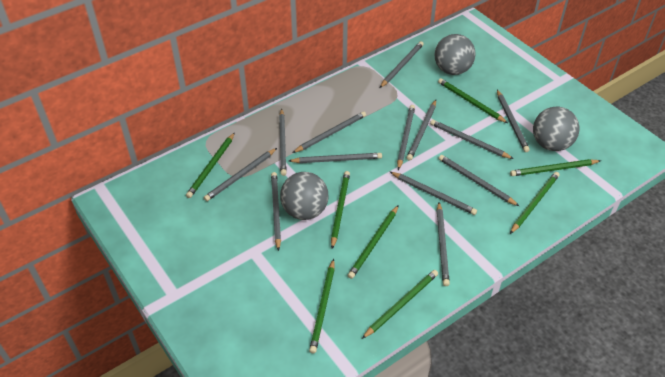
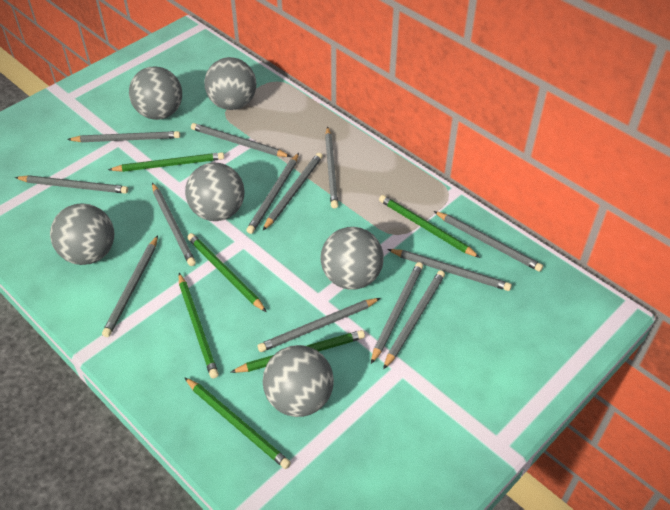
green pencil: 8 -> 6
grey ball: 3 -> 6

